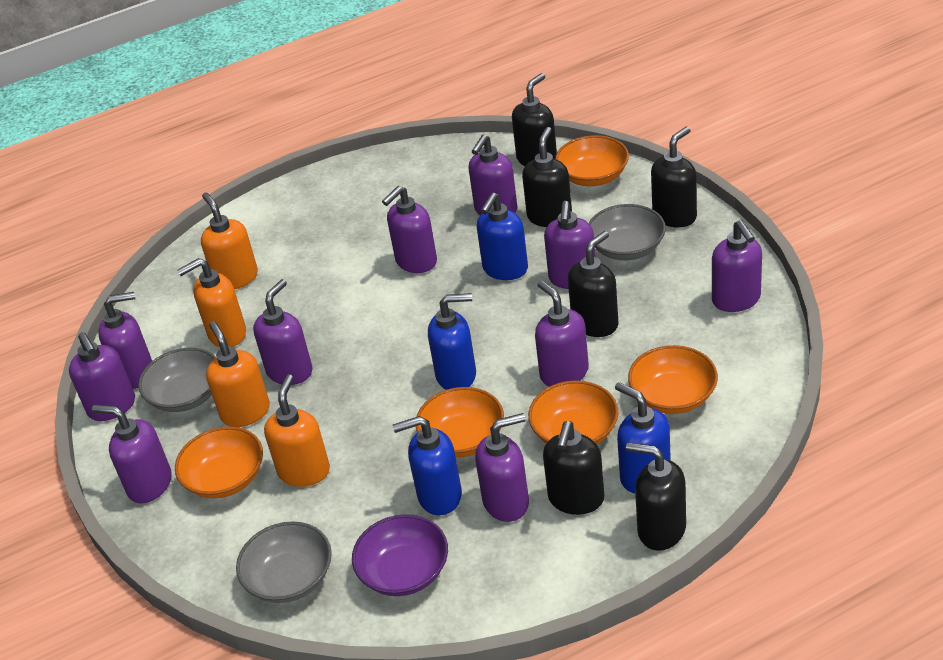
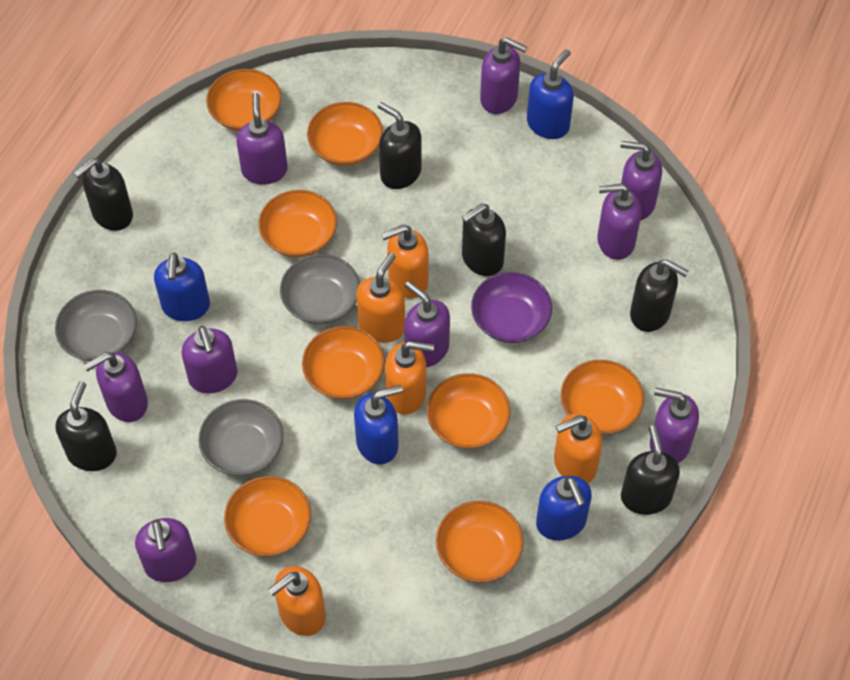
orange bowl: 5 -> 8
orange soap dispenser: 4 -> 5
purple soap dispenser: 10 -> 9

